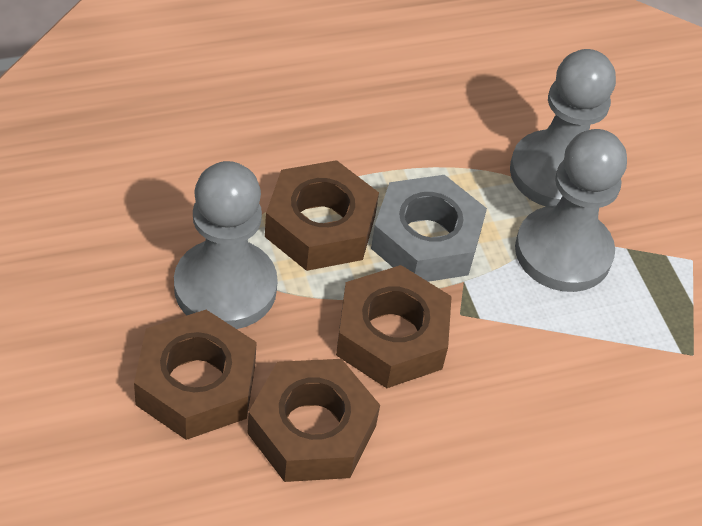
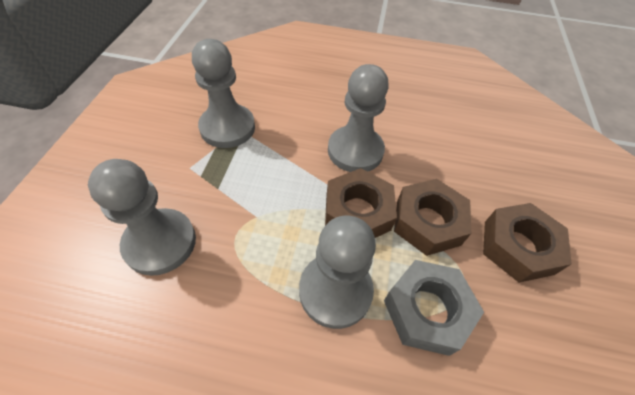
brown nut: 4 -> 3
grey pawn: 3 -> 4

